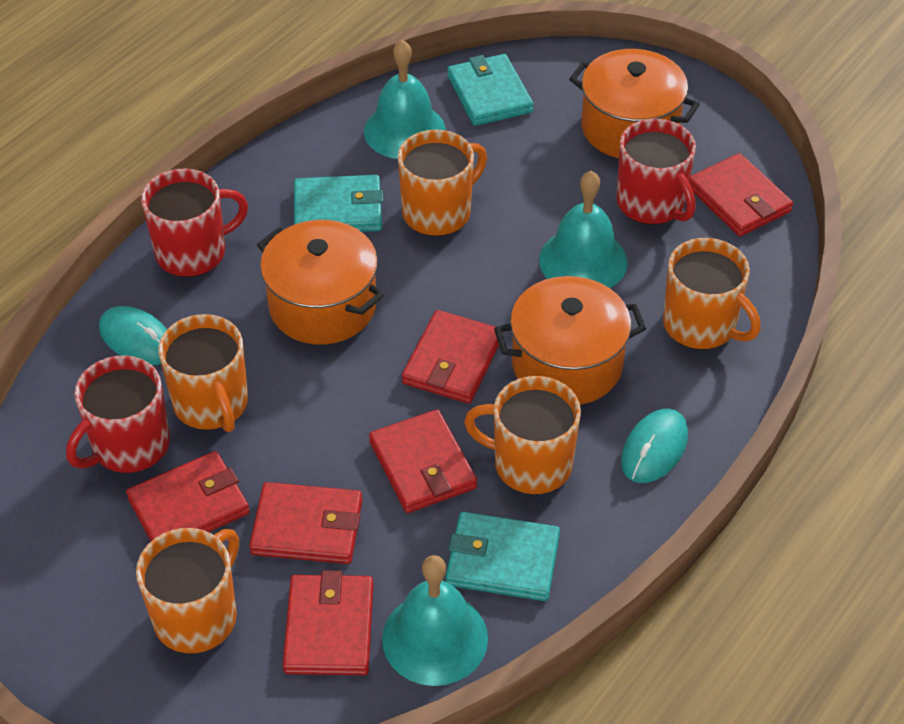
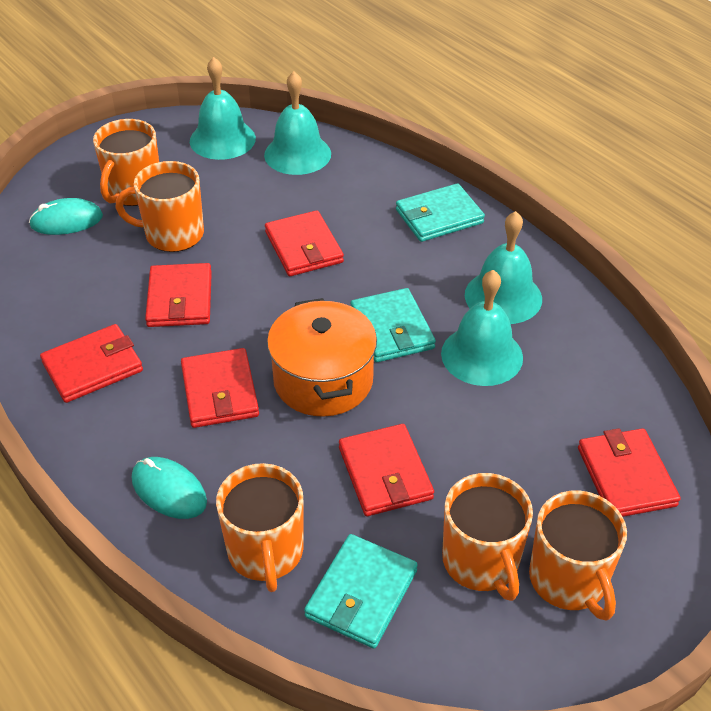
orange pot: 3 -> 1
red mug: 3 -> 0
turquoise bell: 3 -> 4

